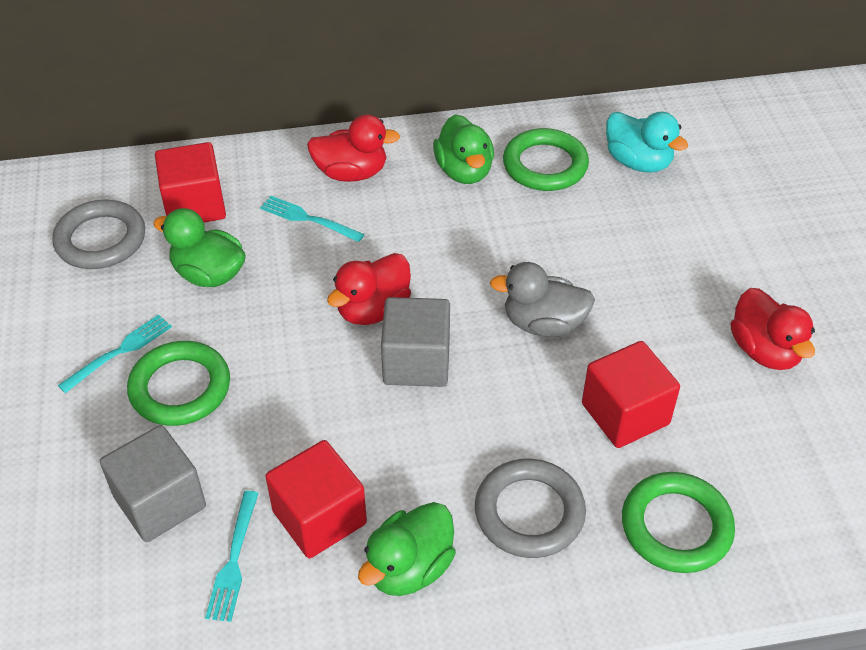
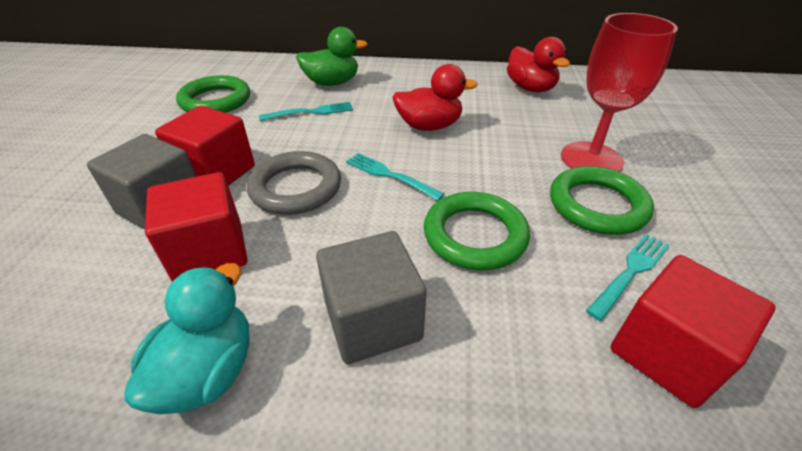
green duck: 3 -> 1
grey duck: 1 -> 0
grey ring: 2 -> 1
red duck: 3 -> 2
red goblet: 0 -> 1

